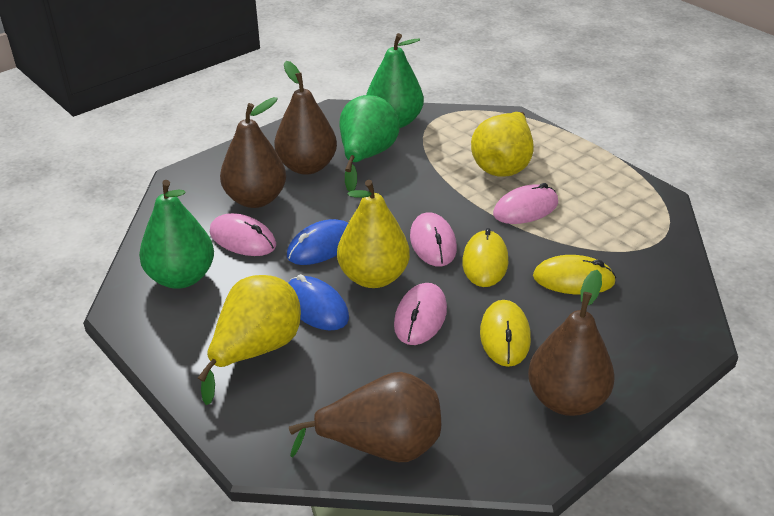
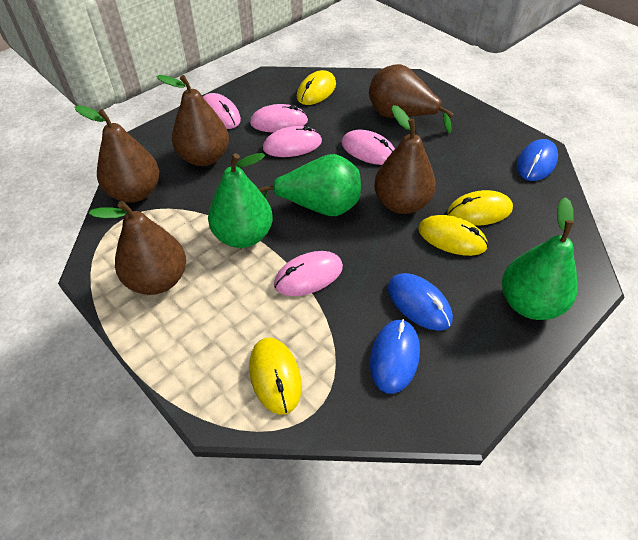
blue mouse: 2 -> 3
brown pear: 4 -> 5
pink mouse: 4 -> 5
yellow mouse: 3 -> 4
yellow pear: 3 -> 0

